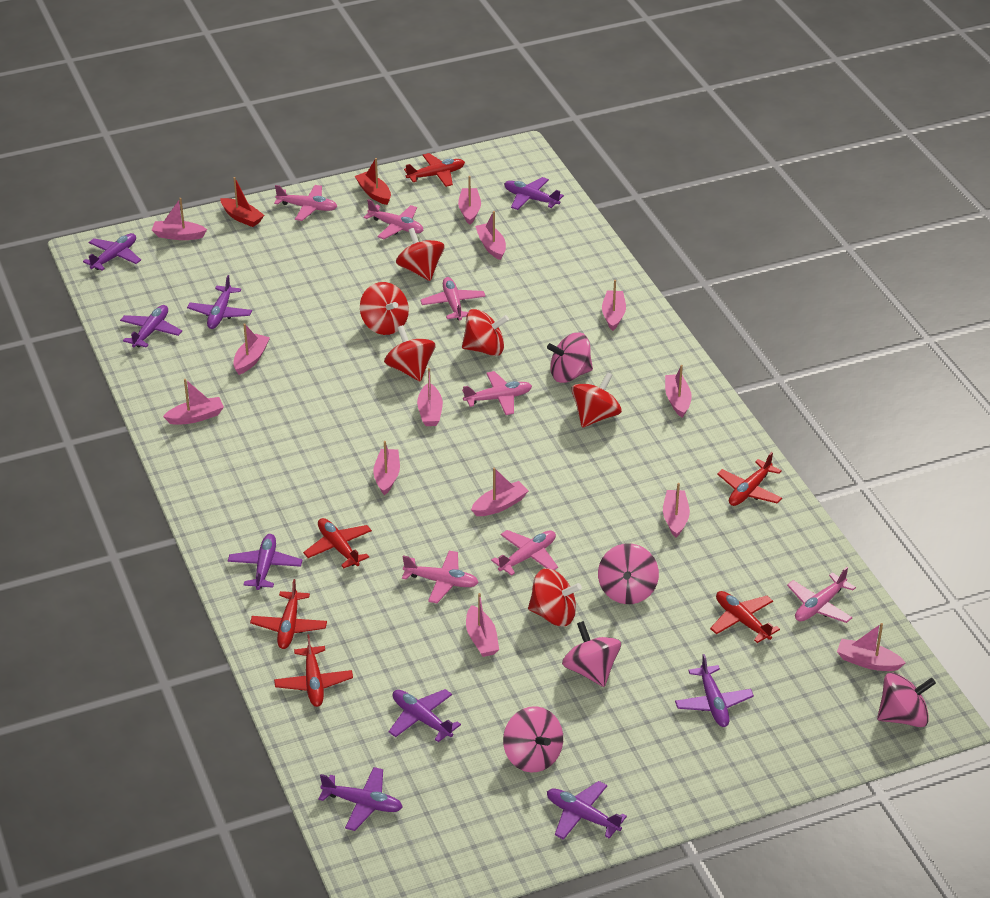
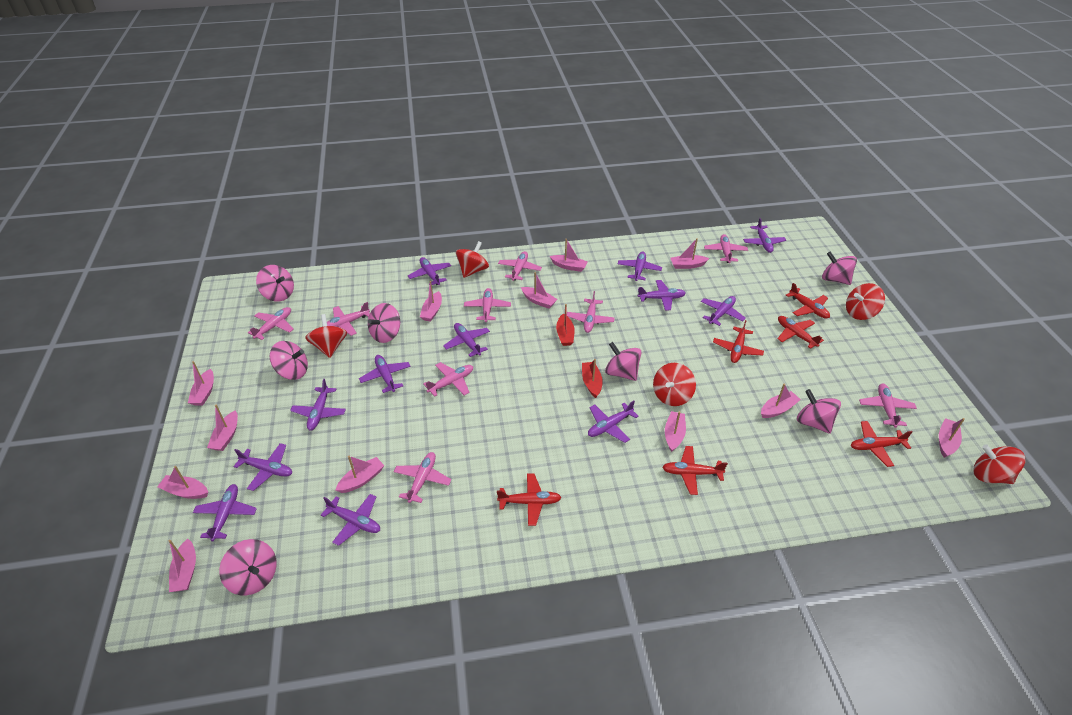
pink boat: 13 -> 12
pink plane: 7 -> 9
pink spinning top: 5 -> 7
purple plane: 9 -> 12
red spinning top: 6 -> 5

